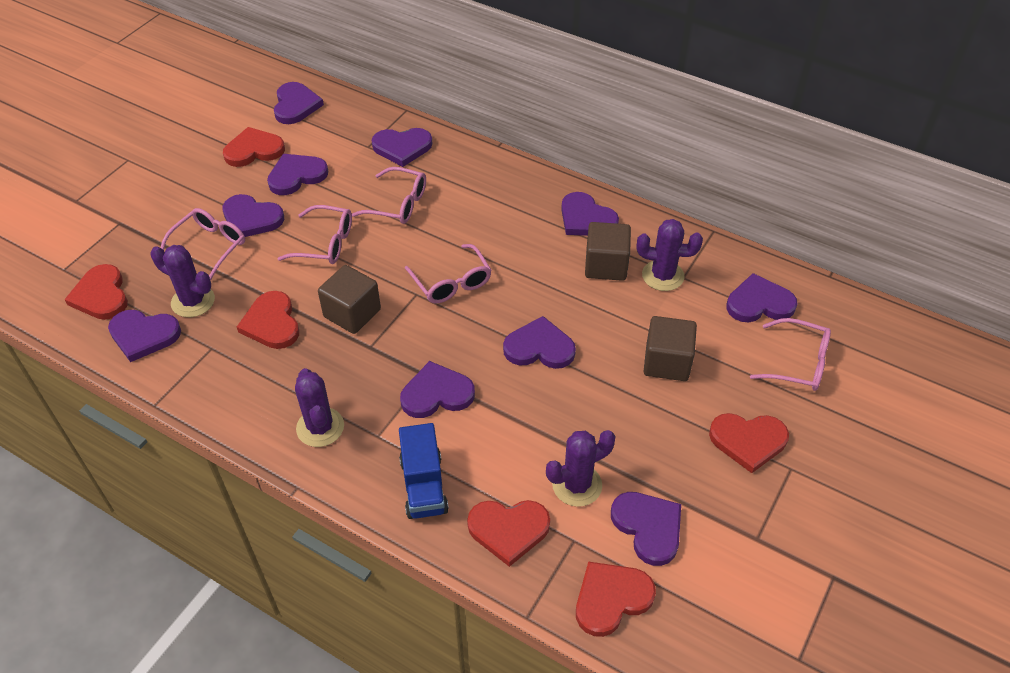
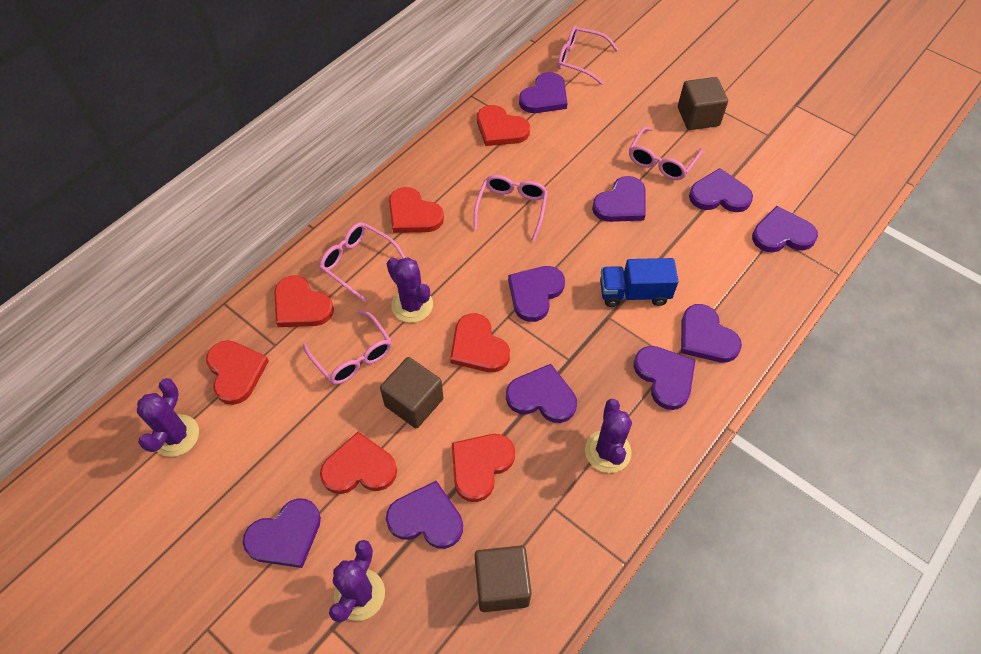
red heart: 6 -> 7

